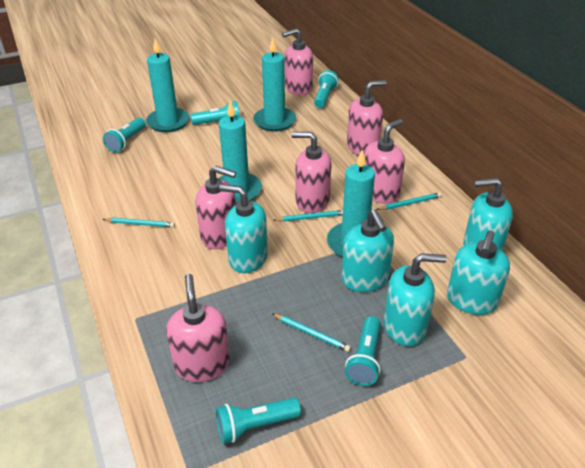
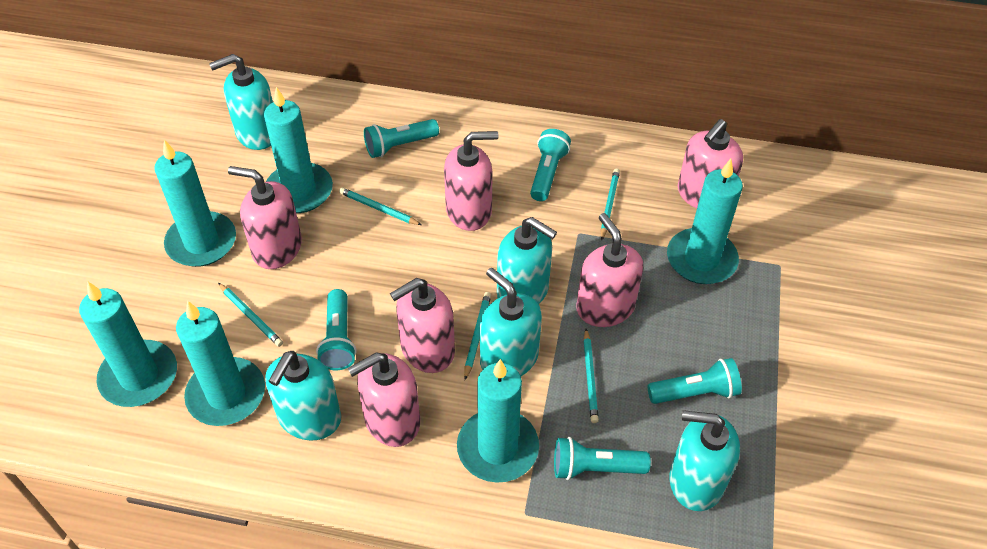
turquoise candle: 4 -> 6
turquoise pencil: 4 -> 5

